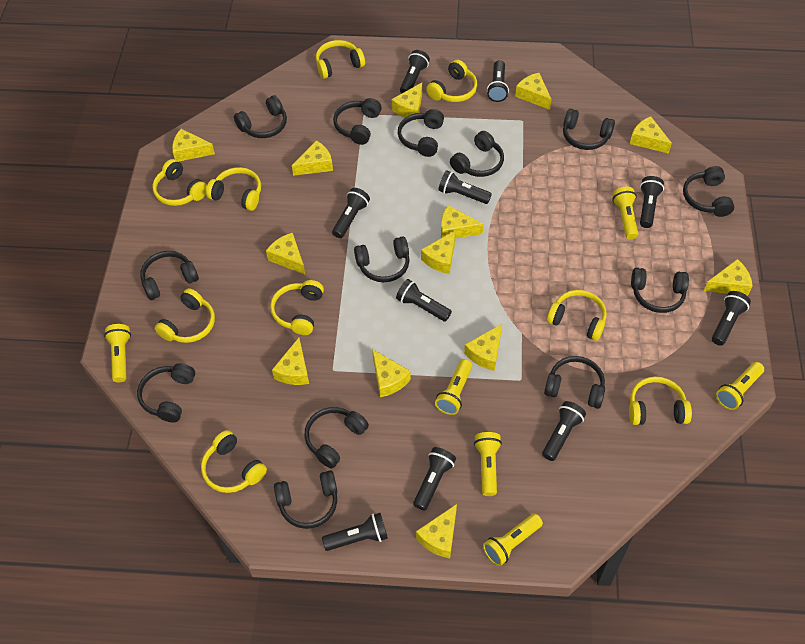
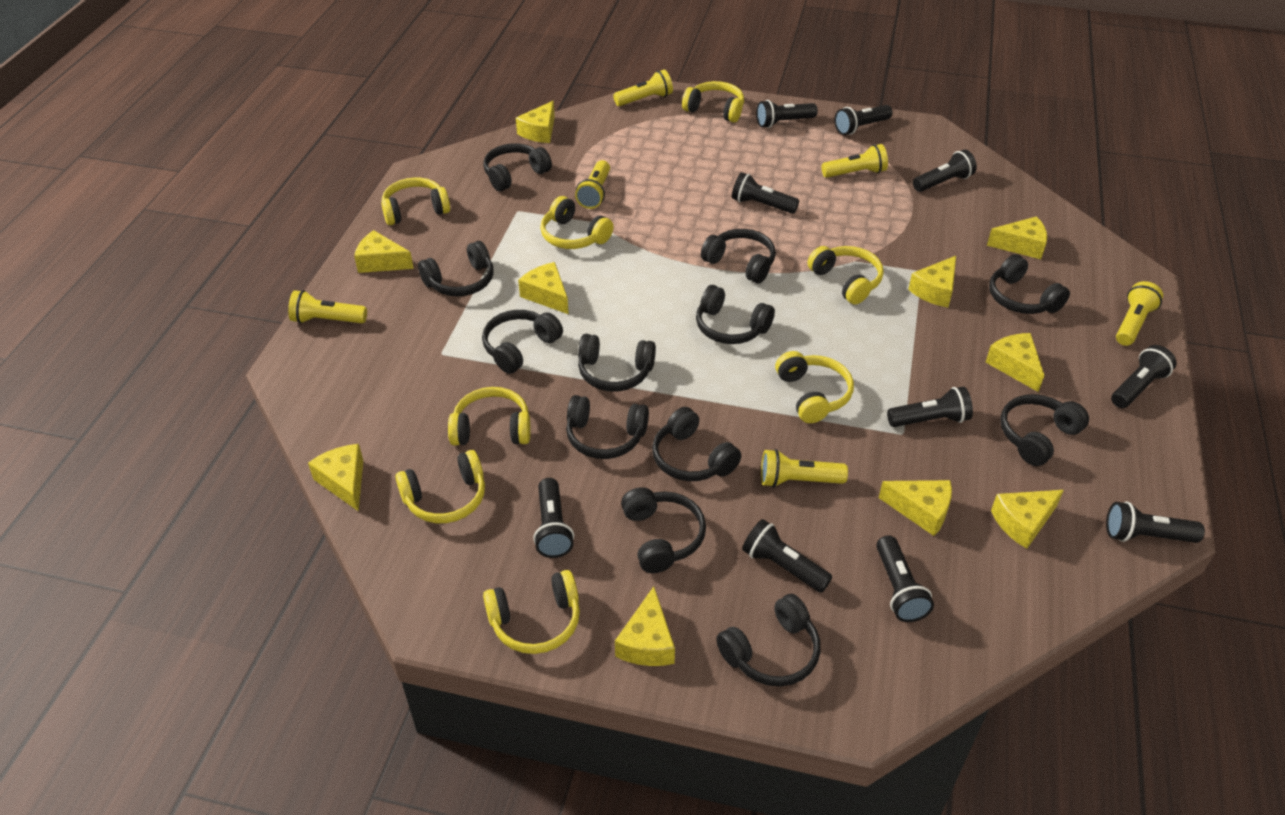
black headphones: 13 -> 12
yellow cheese: 13 -> 10
yellow headphones: 9 -> 8

